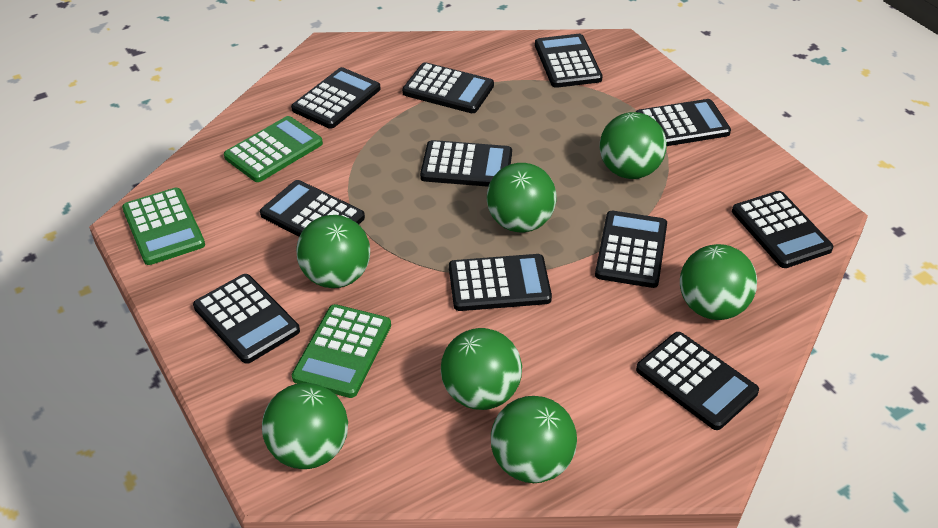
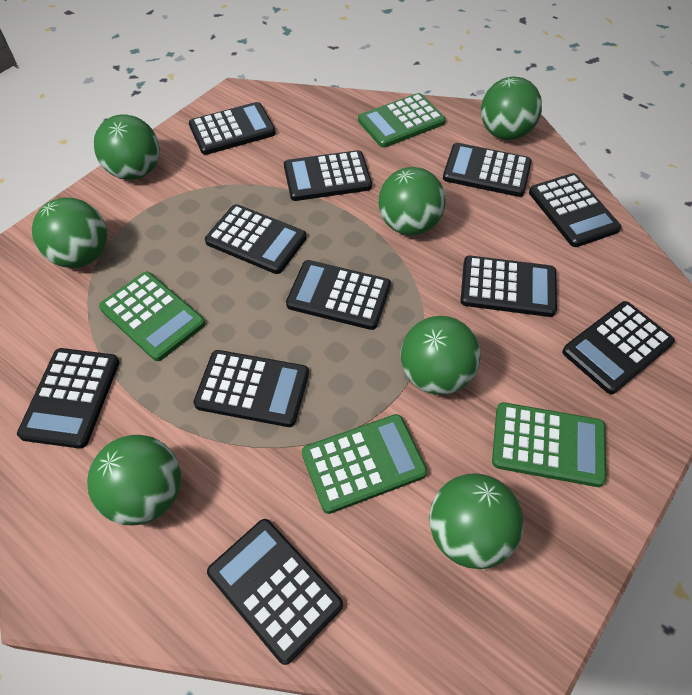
green calculator: 3 -> 4

